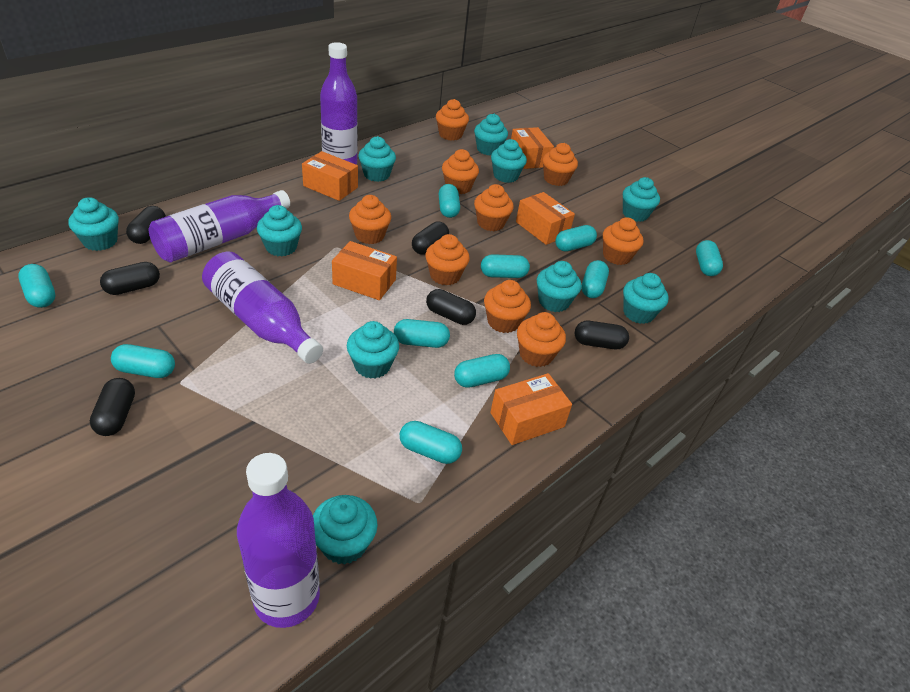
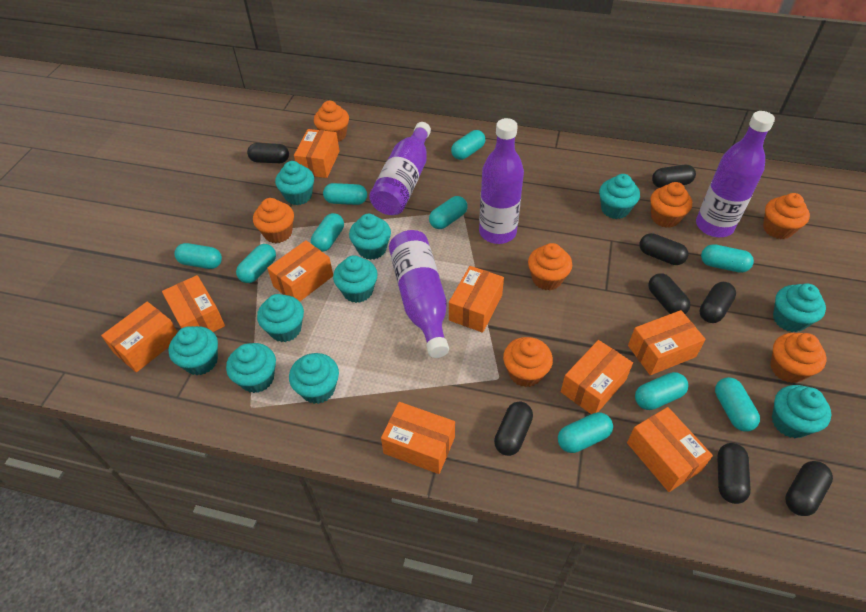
black capsule: 6 -> 8
orange box: 5 -> 9
orange cupcake: 9 -> 7

